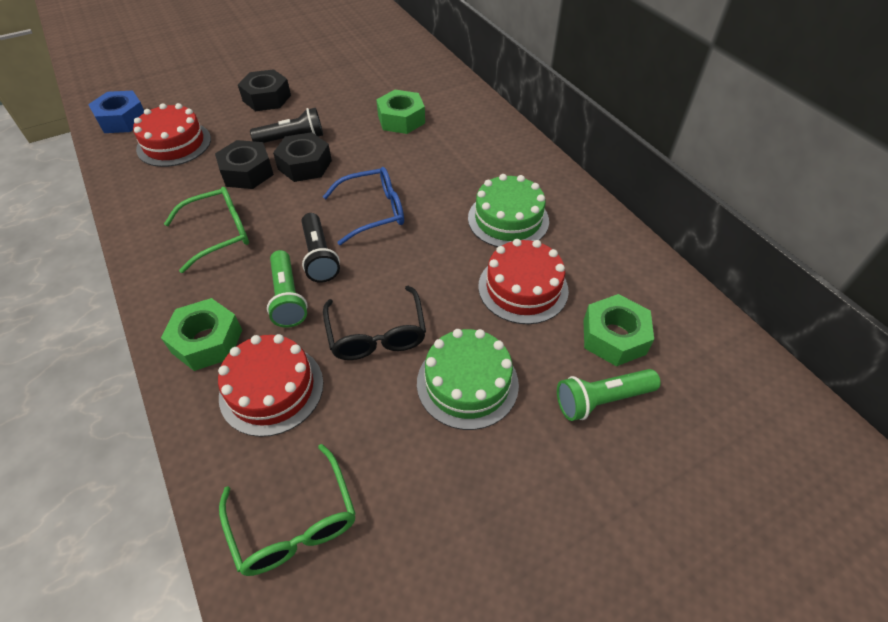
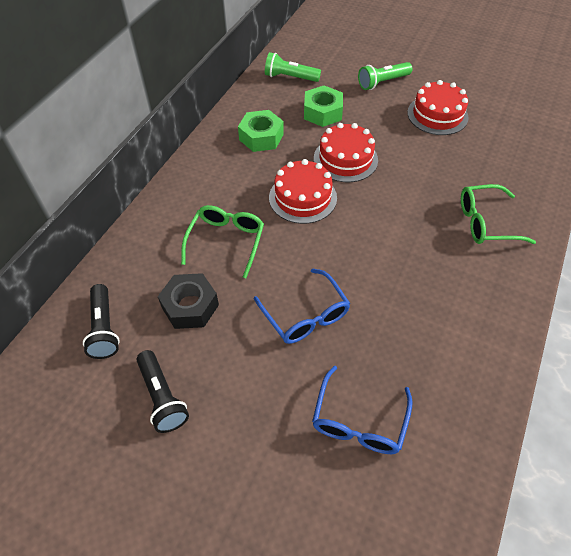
black glasses: 1 -> 0
black nut: 3 -> 1
blue glasses: 1 -> 2
blue nut: 1 -> 0
green cake: 2 -> 0
green nut: 3 -> 2

